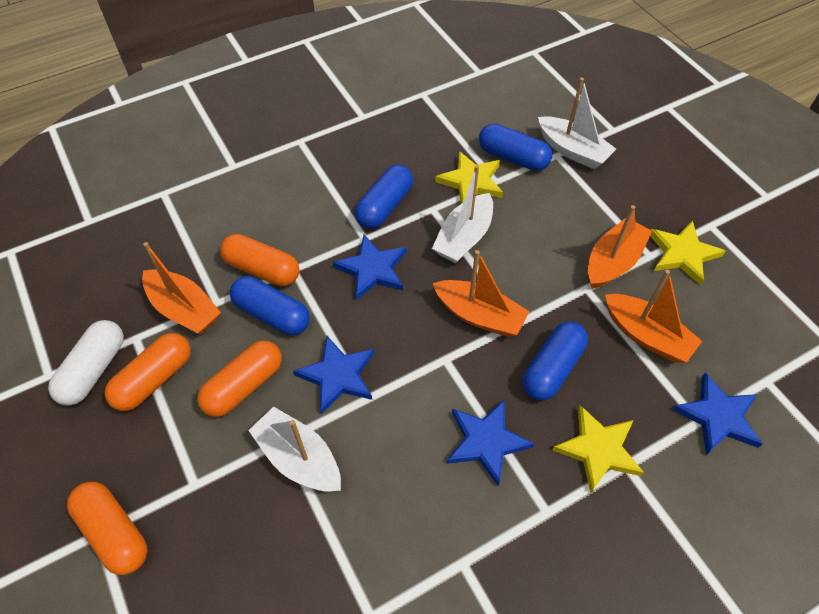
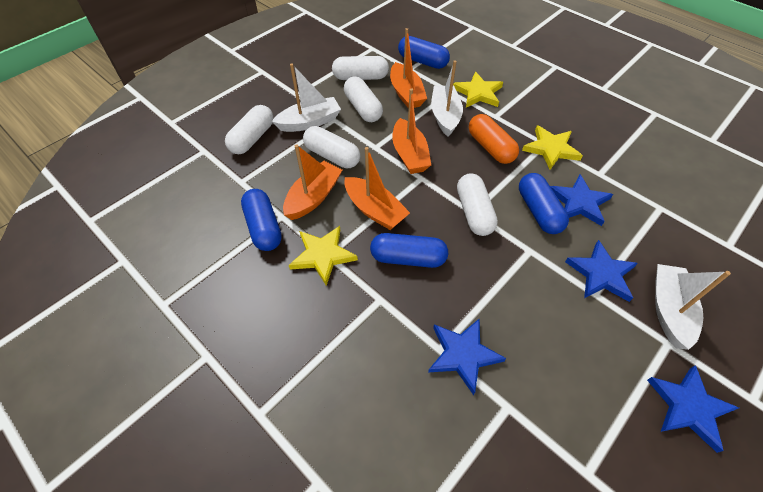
orange capsule: 4 -> 1
white capsule: 1 -> 5

